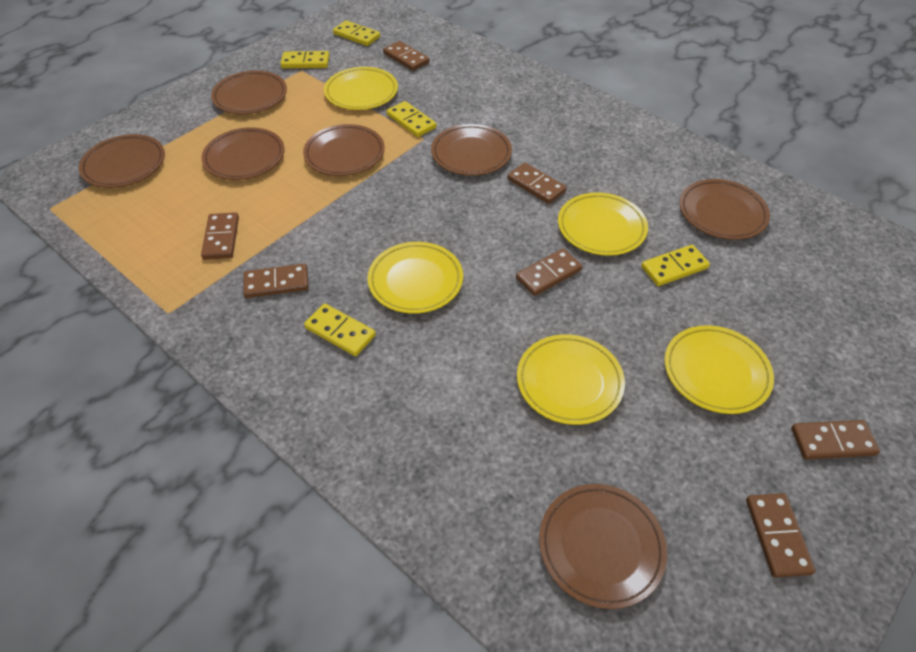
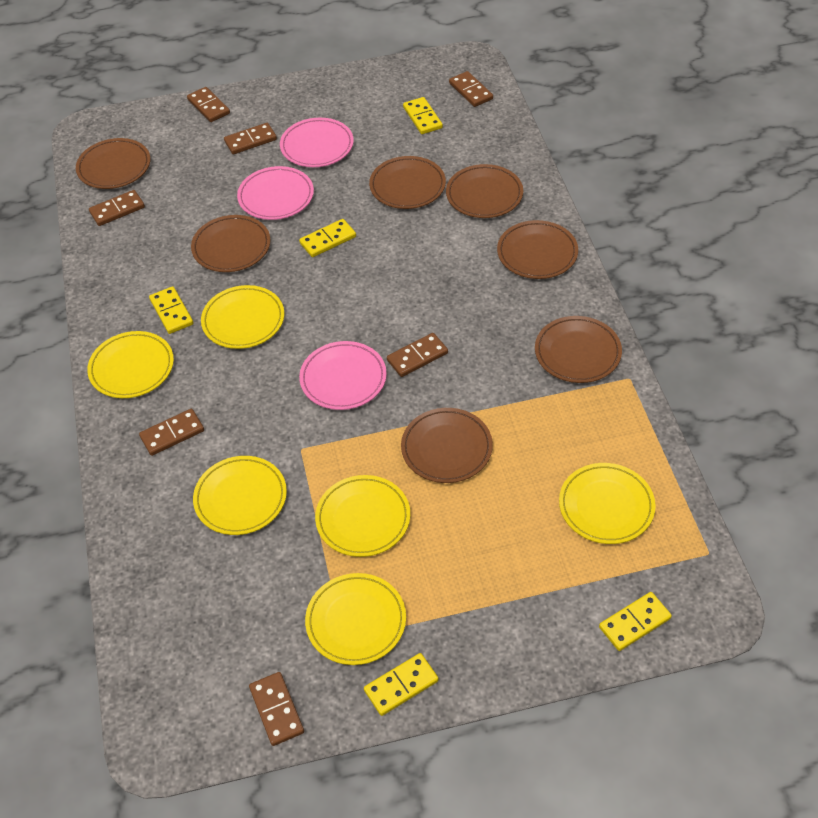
pink plate: 0 -> 3
yellow plate: 5 -> 6

